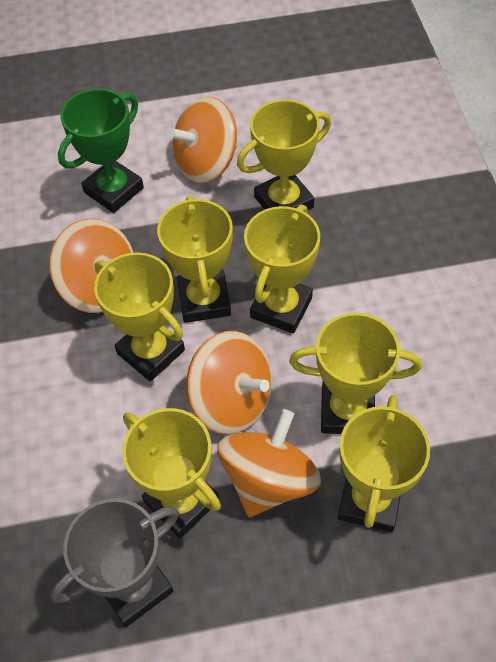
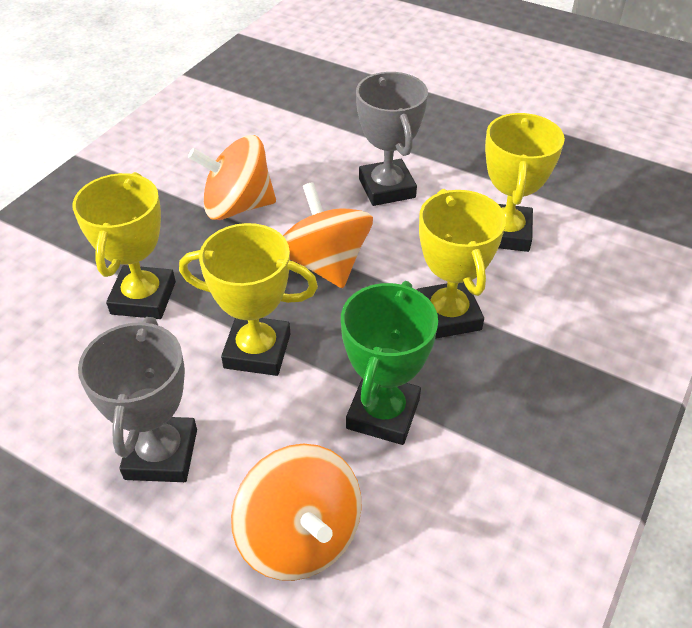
grey trophy: 1 -> 2
orange spinning top: 4 -> 3
yellow trophy: 7 -> 4

